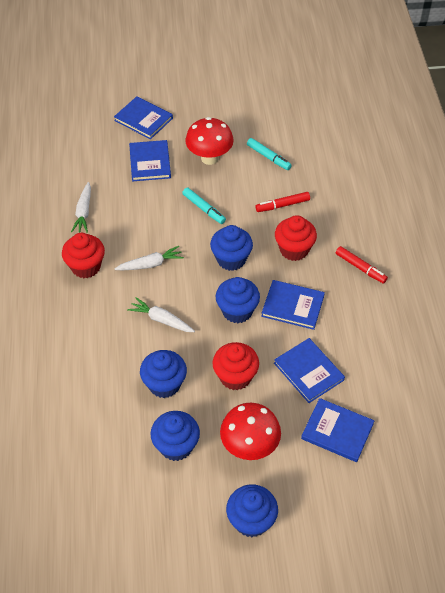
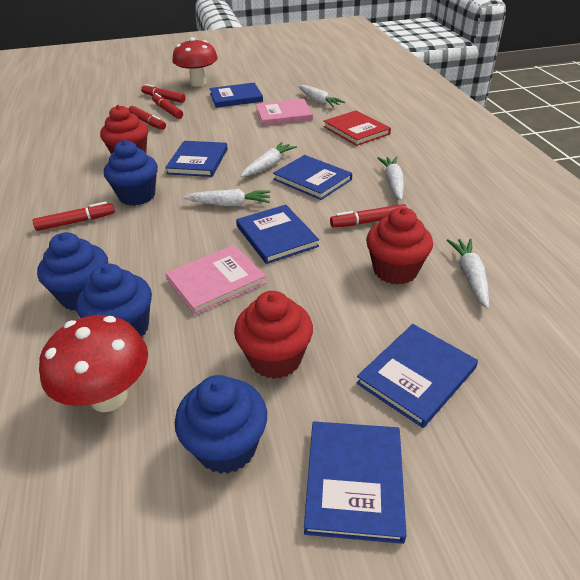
blue book: 5 -> 6
blue cupcake: 5 -> 4
pink book: 0 -> 2
red book: 0 -> 1
red marker: 2 -> 5
turquoise marker: 2 -> 0
white carrot: 3 -> 5

